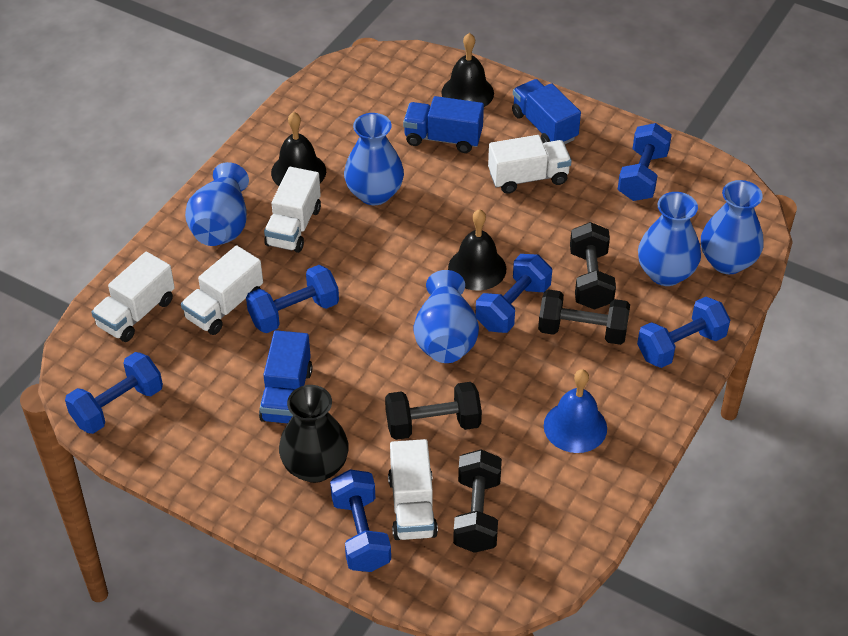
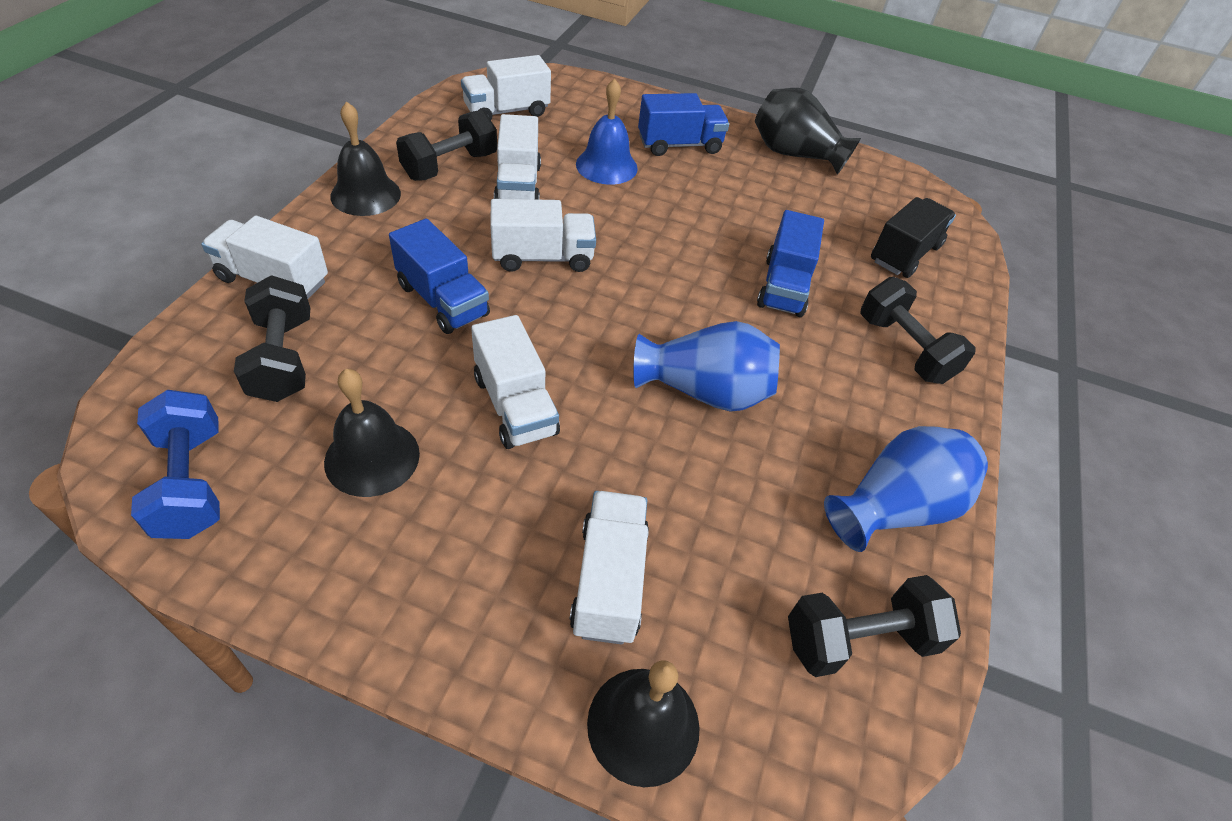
black truck: 0 -> 1
blue dumbbell: 6 -> 1
blue vase: 5 -> 2
white truck: 5 -> 6

